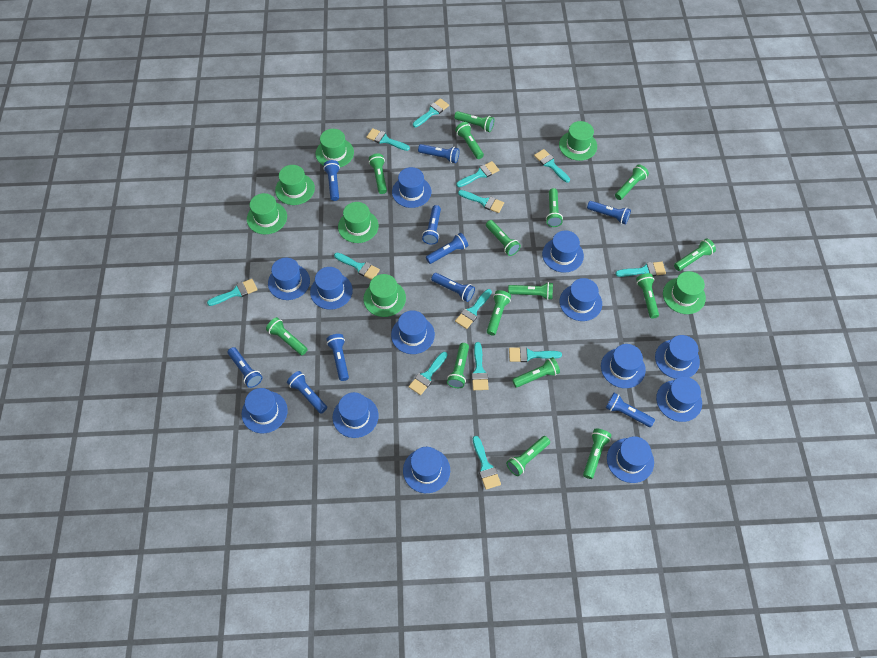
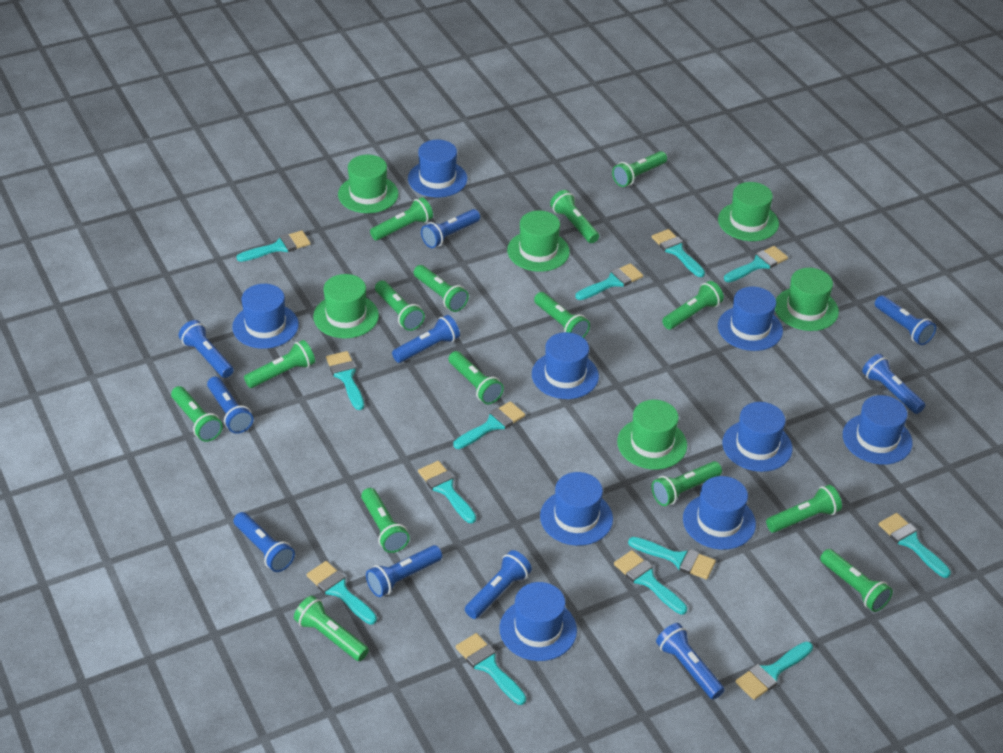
blue hat: 13 -> 9
green hat: 7 -> 6

